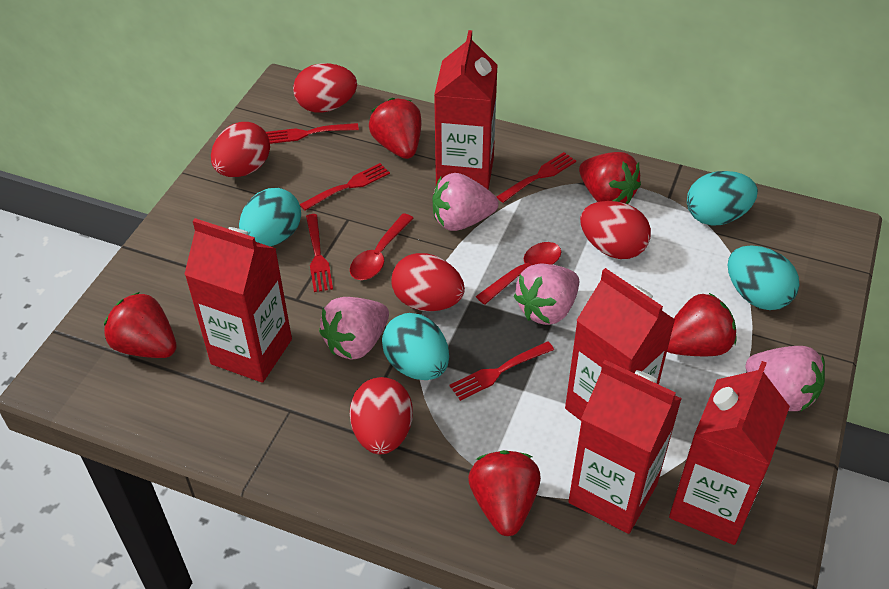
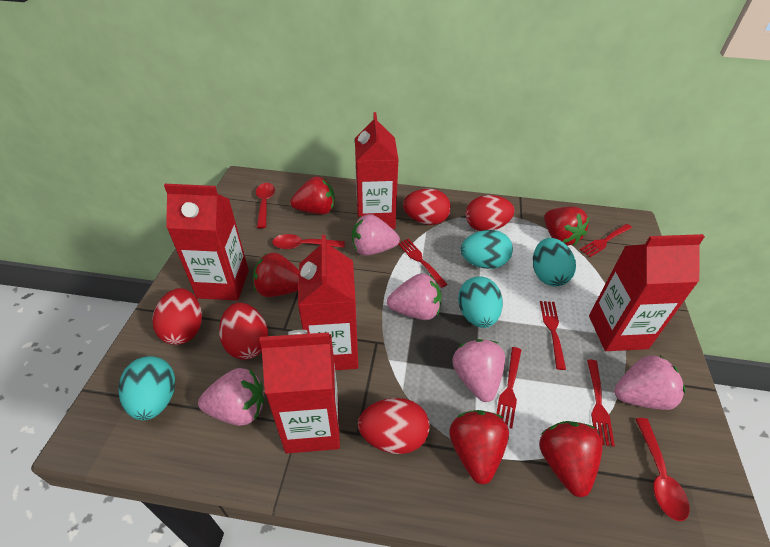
pink strawberry: 4 -> 5
red spoon: 2 -> 3

